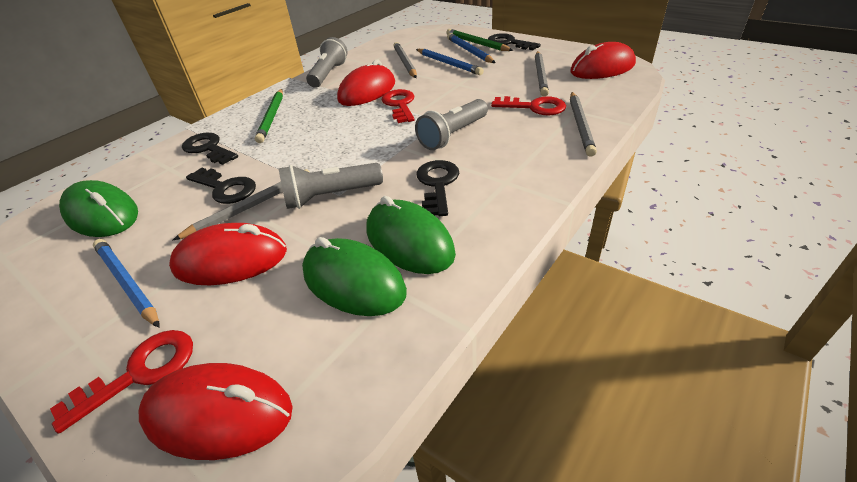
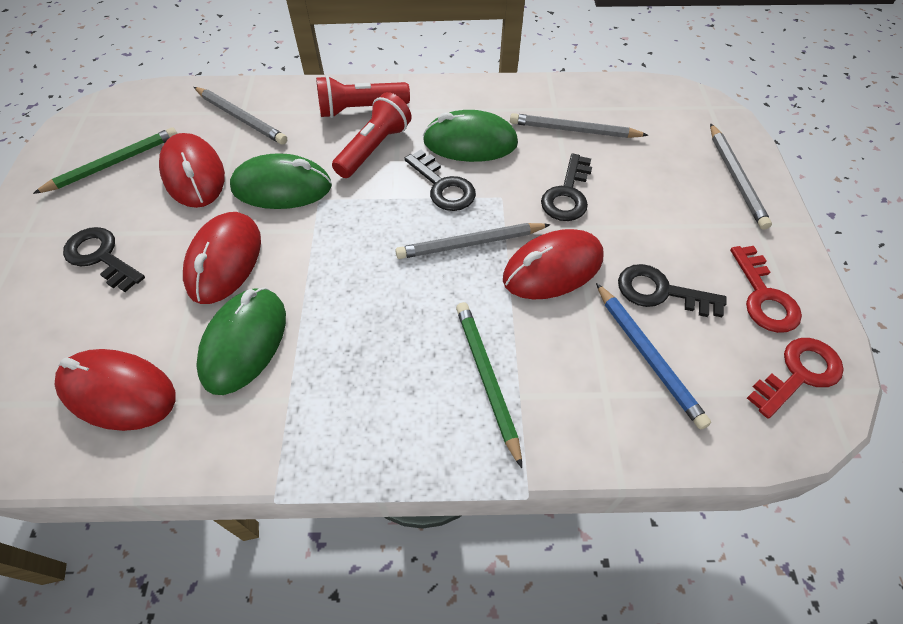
blue pencil: 3 -> 1
grey flashlight: 3 -> 0
red flashlight: 0 -> 2
red key: 3 -> 2

